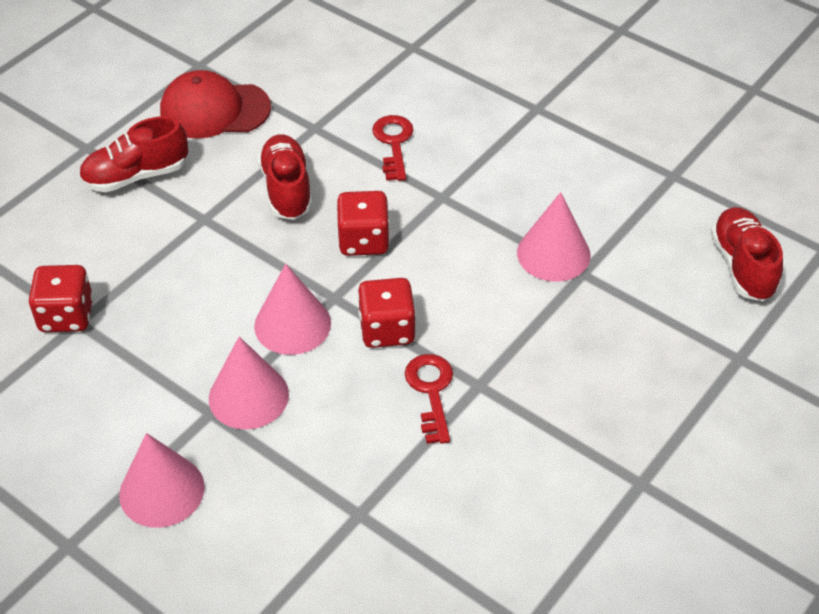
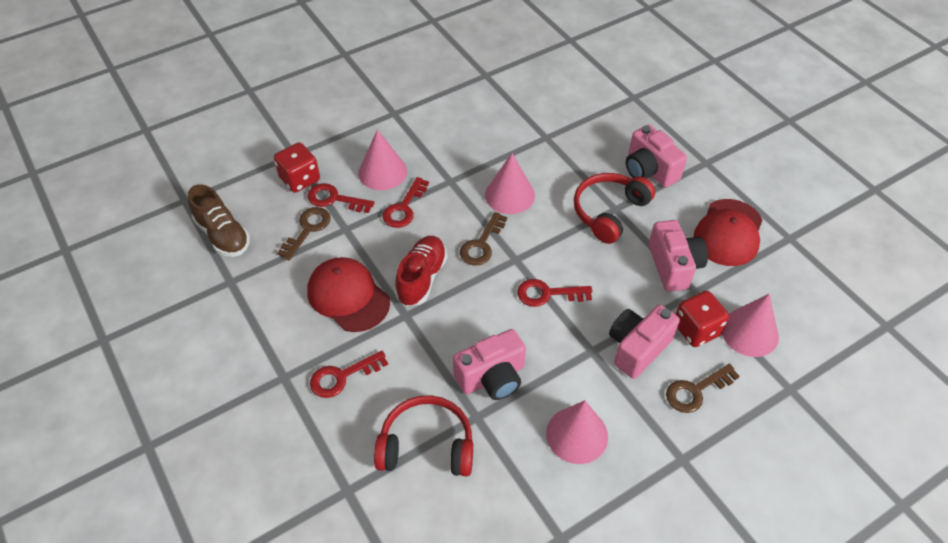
brown key: 0 -> 3
brown shoe: 0 -> 1
pink camera: 0 -> 4
red cap: 1 -> 2
red dice: 3 -> 2
red headphones: 0 -> 2
red key: 2 -> 4
red shoe: 3 -> 1

